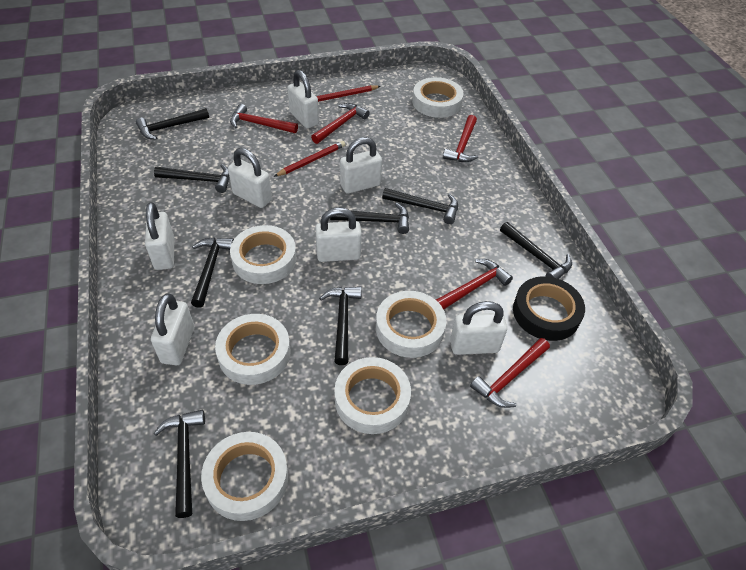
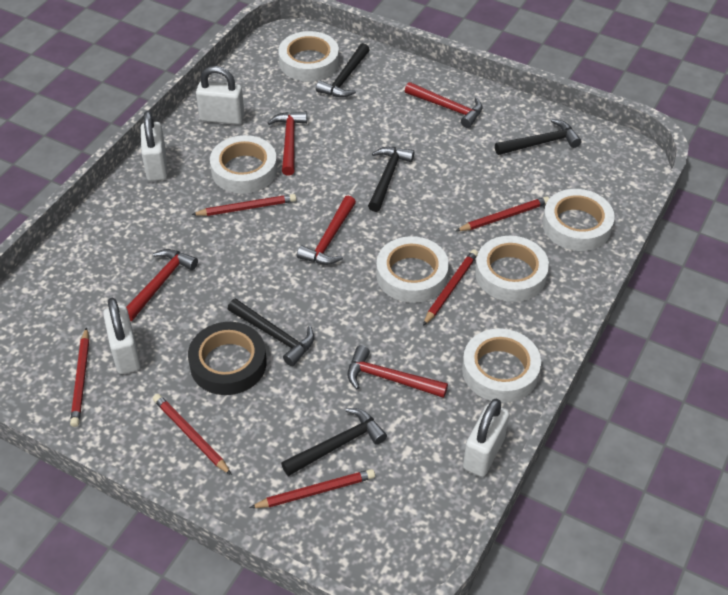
black hammer: 8 -> 5
red pencil: 2 -> 6
white padlock: 7 -> 4

